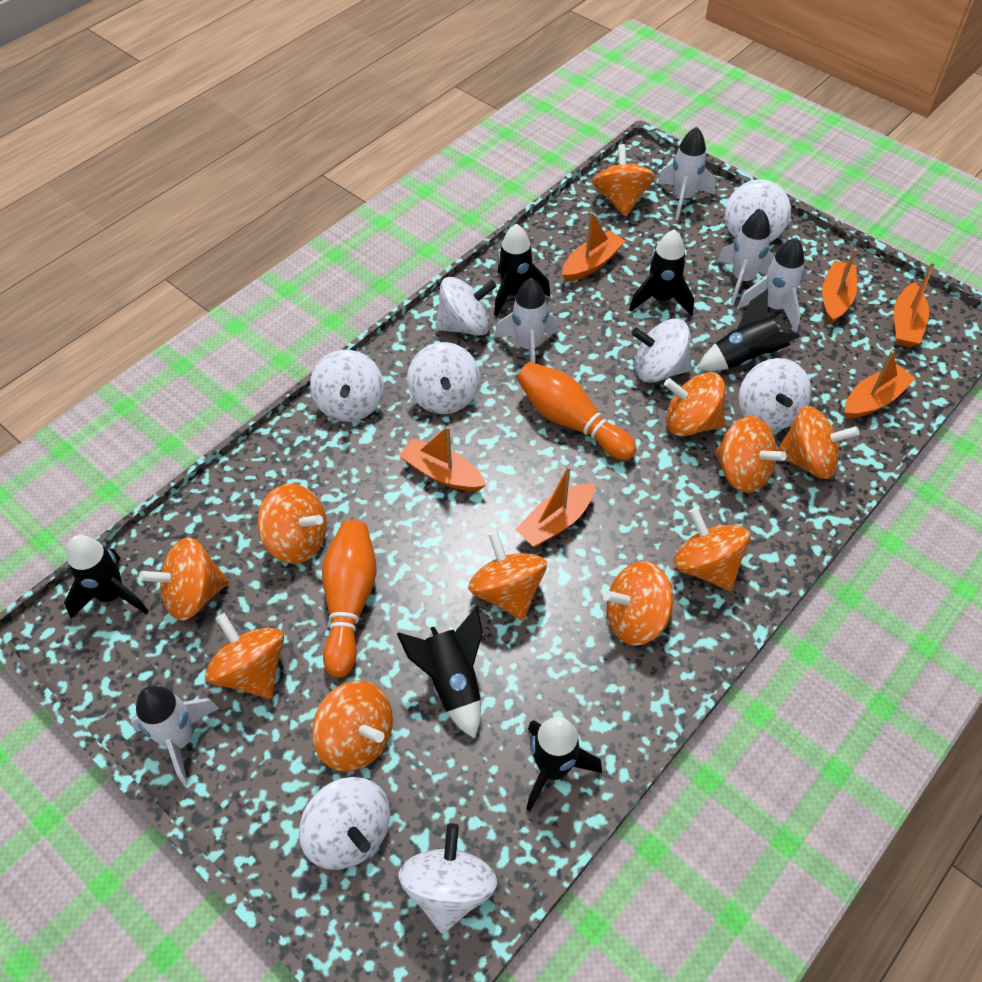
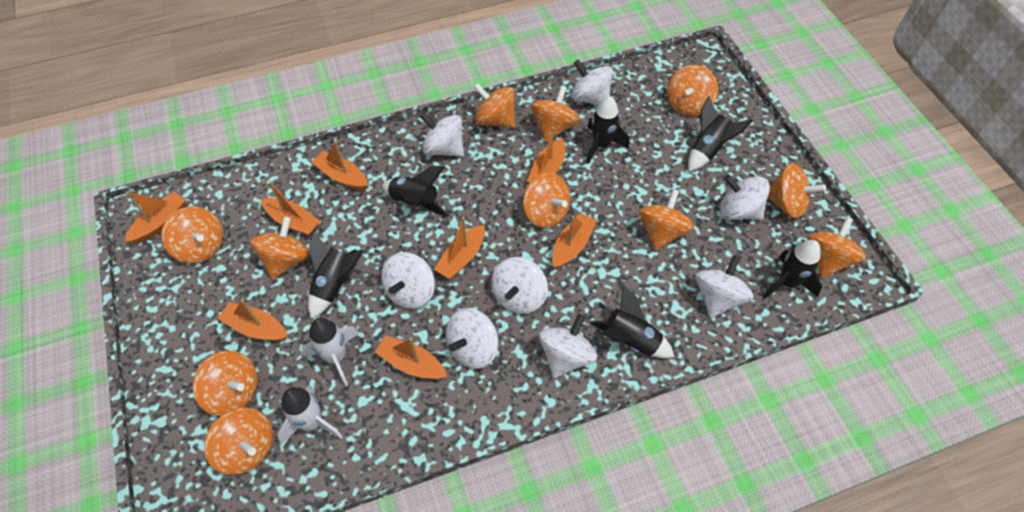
orange boat: 6 -> 8
orange bowling pin: 2 -> 0
white rocket: 5 -> 2

